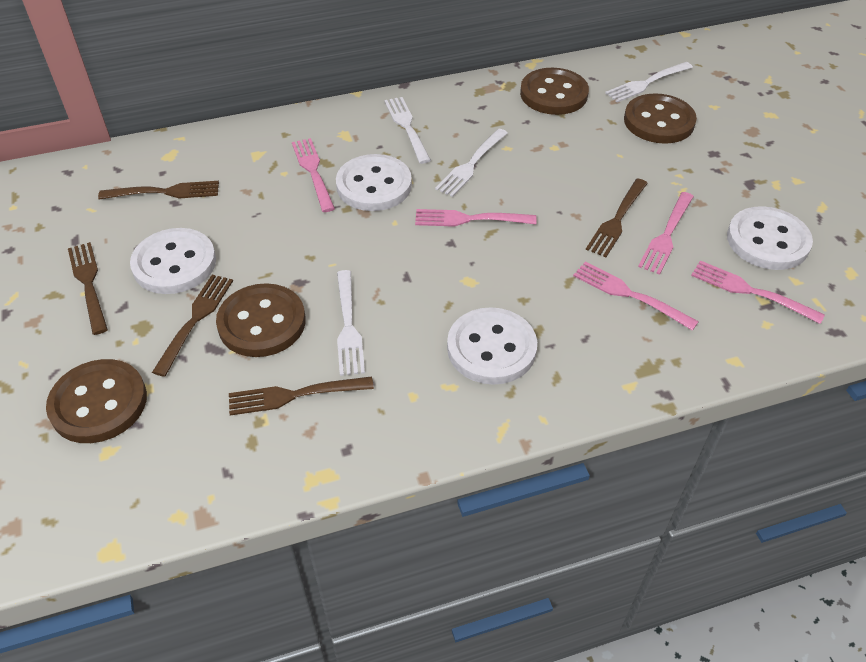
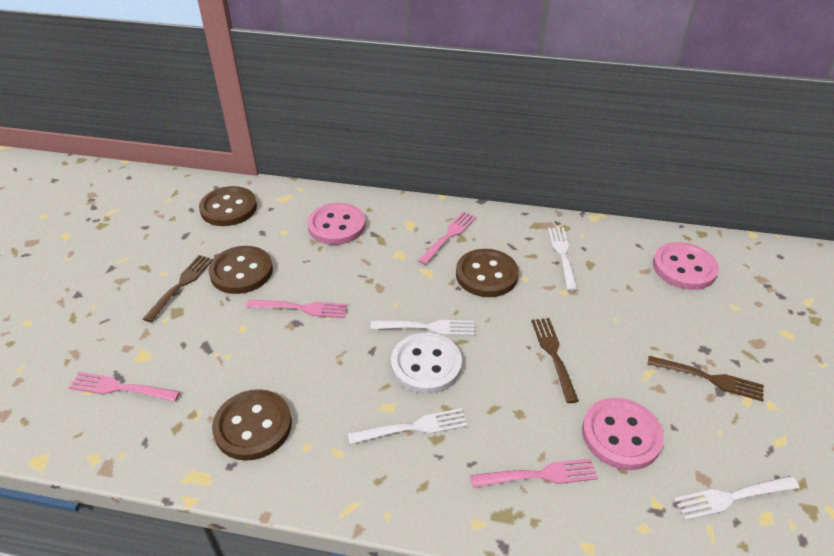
brown fork: 5 -> 3
pink button: 0 -> 3
pink fork: 5 -> 4
white button: 4 -> 1

